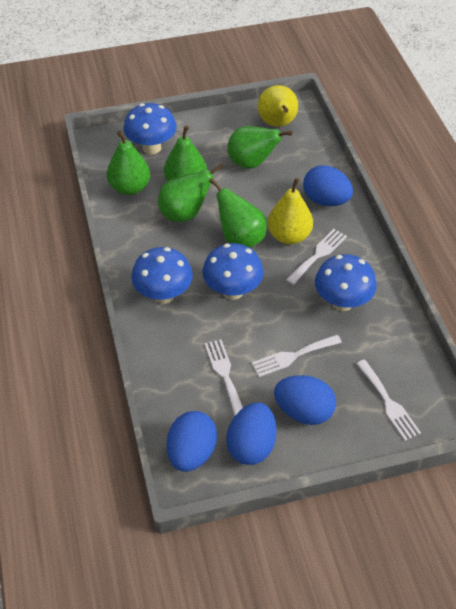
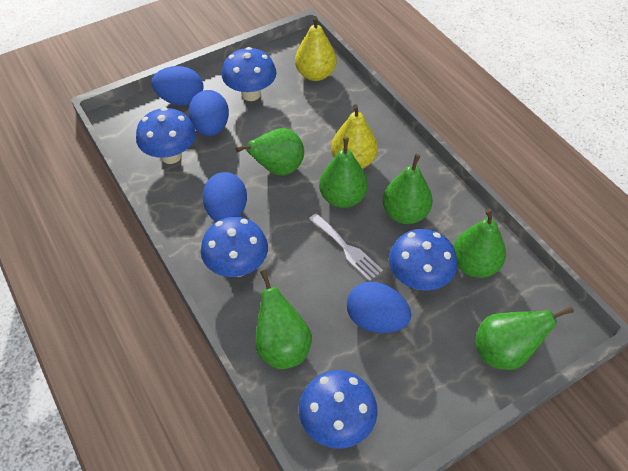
blue mushroom: 4 -> 5
green pear: 5 -> 6
white fork: 4 -> 1

